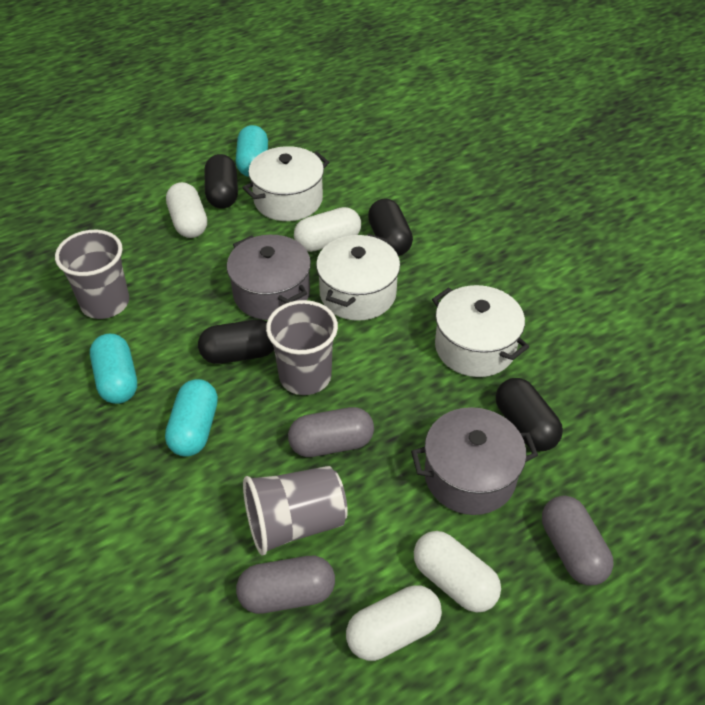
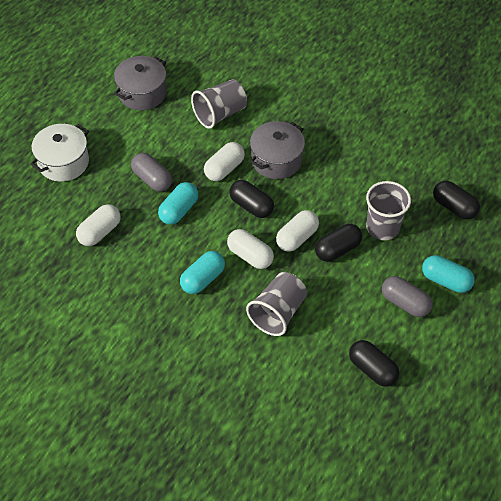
grey capsule: 3 -> 2
white pot: 3 -> 1

